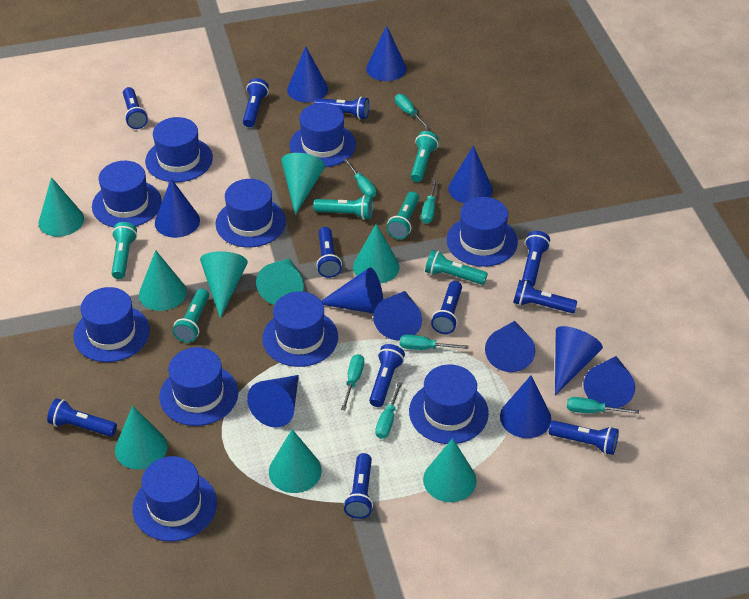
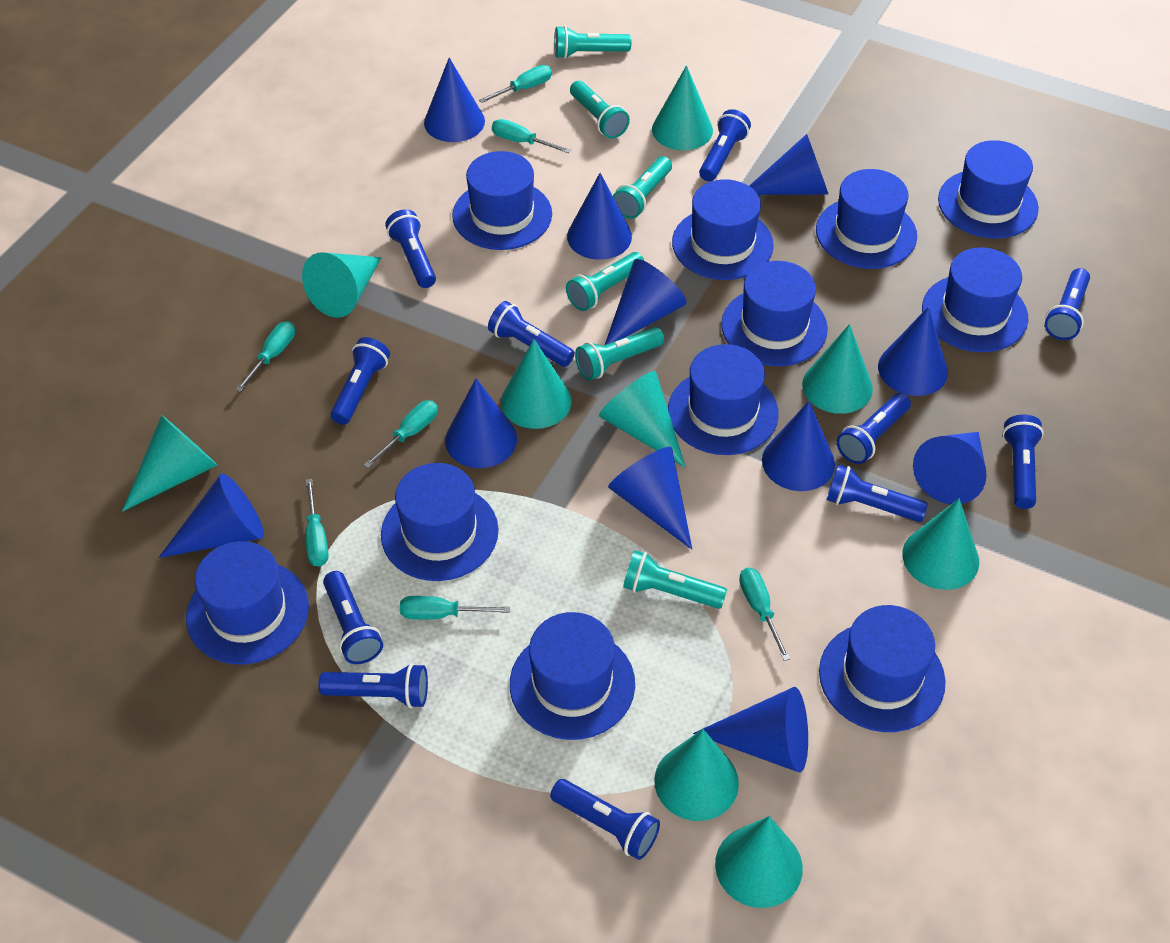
blue hat: 10 -> 11

